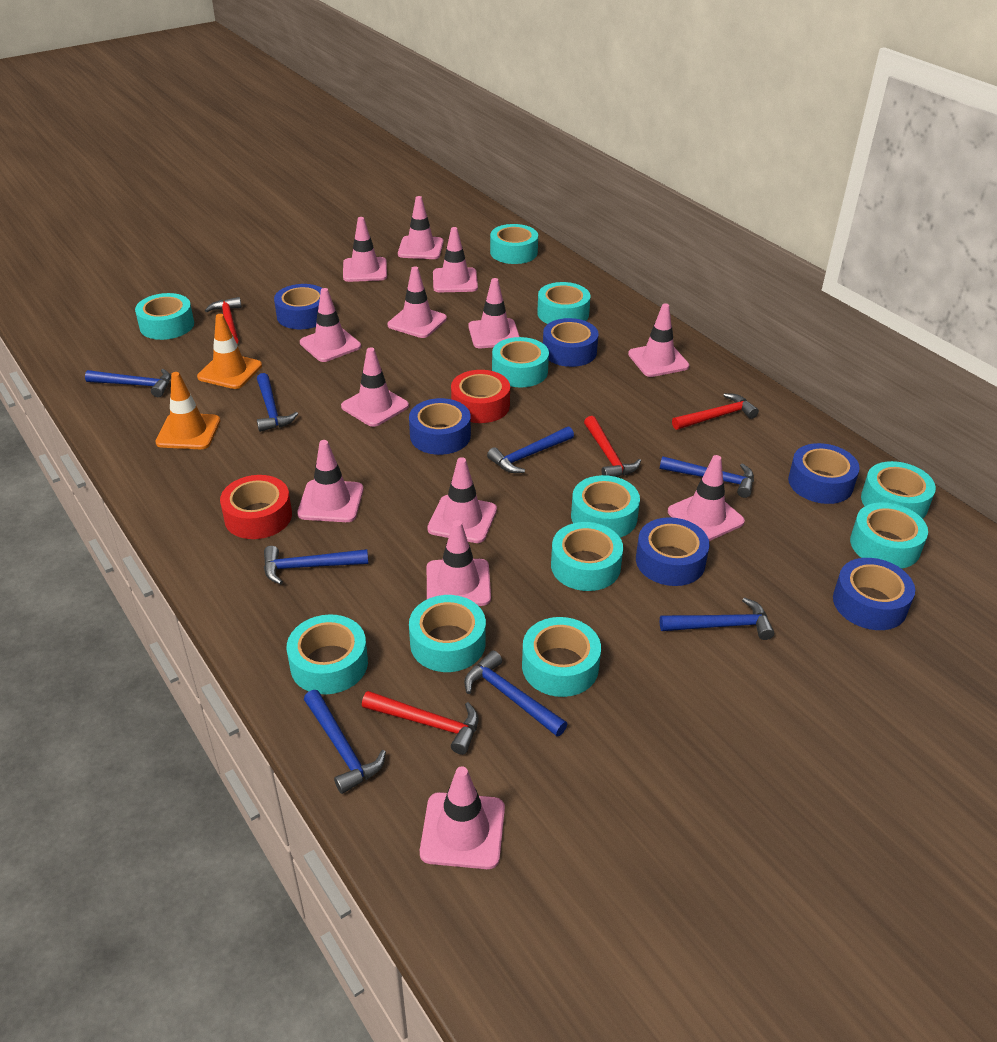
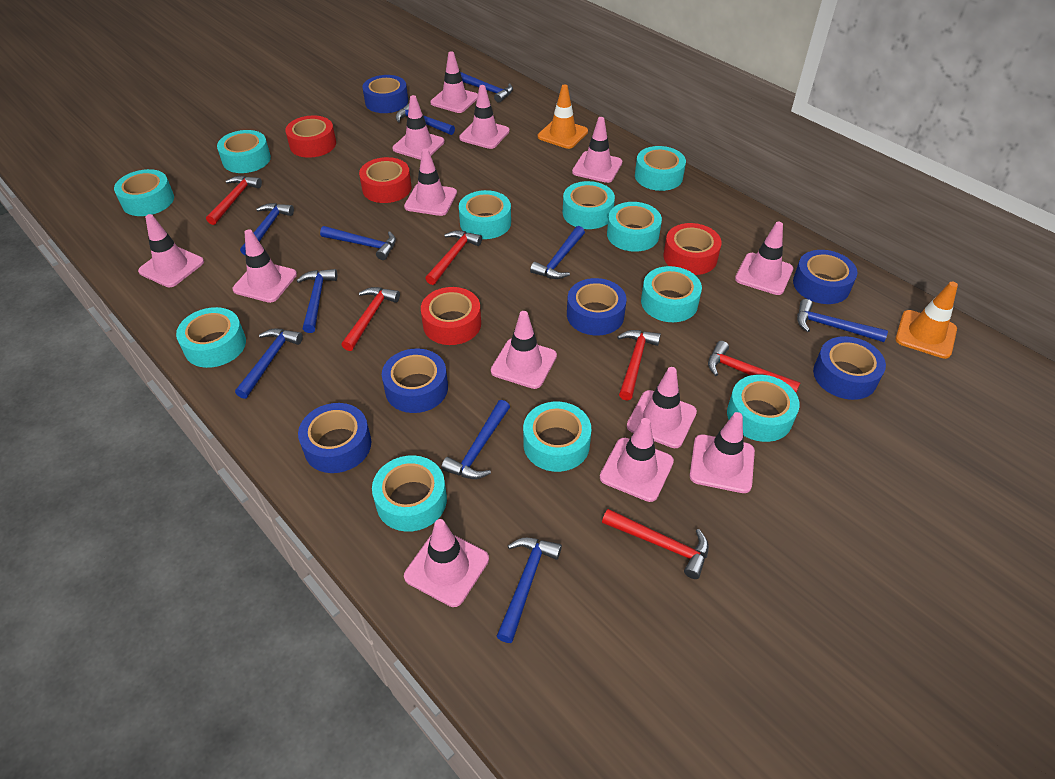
blue hammer: 8 -> 10
red hammer: 4 -> 6
red tape: 2 -> 4

